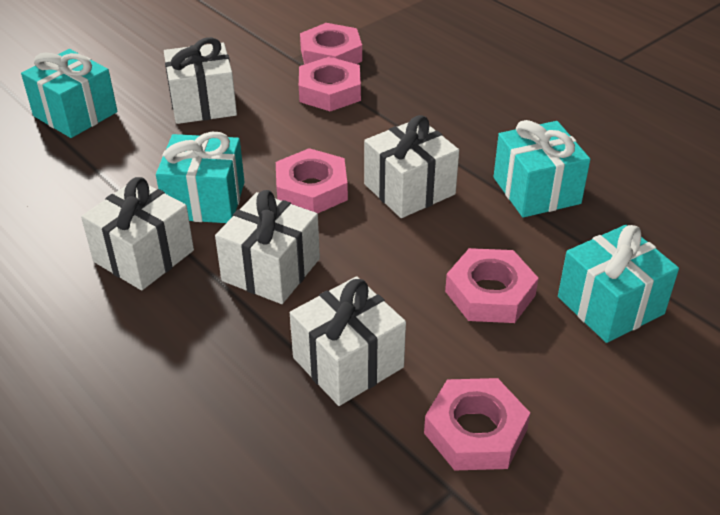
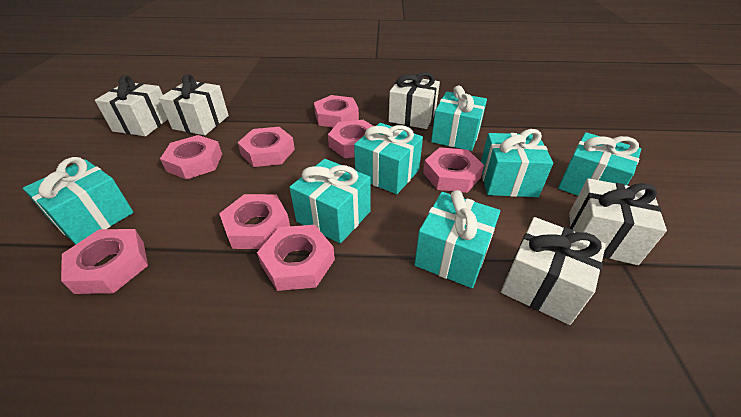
pink nut: 5 -> 8
turquoise gift: 4 -> 7

